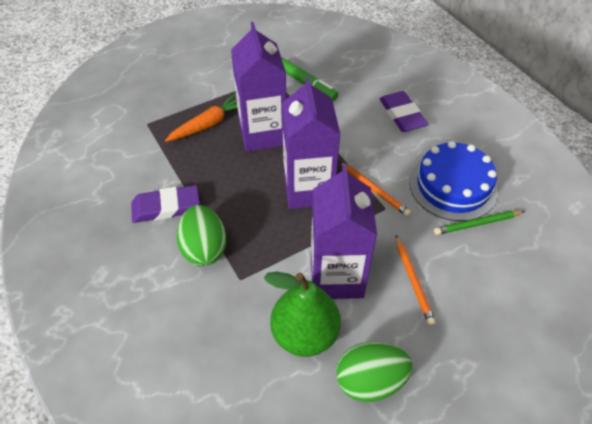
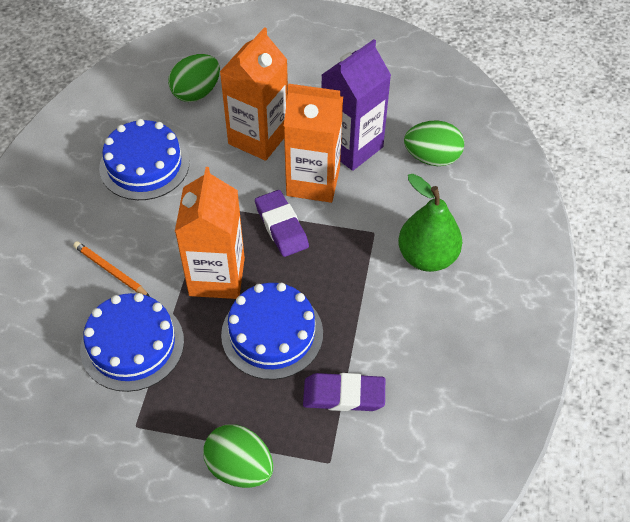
blue cake: 1 -> 3
green egg: 2 -> 3
green marker: 1 -> 0
green pencil: 1 -> 0
orange carrot: 1 -> 0
orange carton: 0 -> 3
orange pencil: 2 -> 1
purple carton: 3 -> 1

